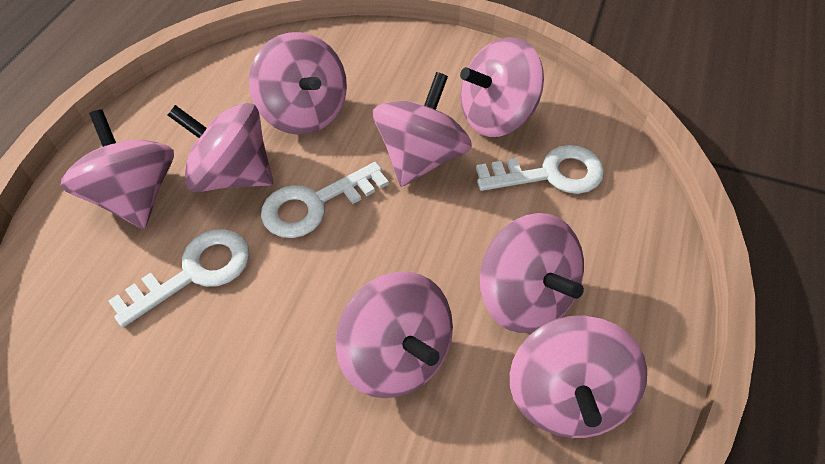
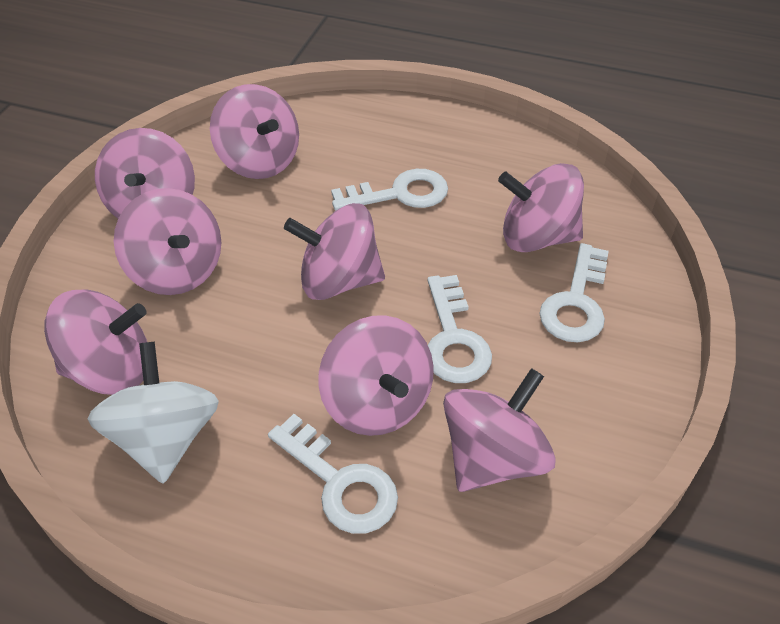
white key: 3 -> 4
white spinning top: 0 -> 1

